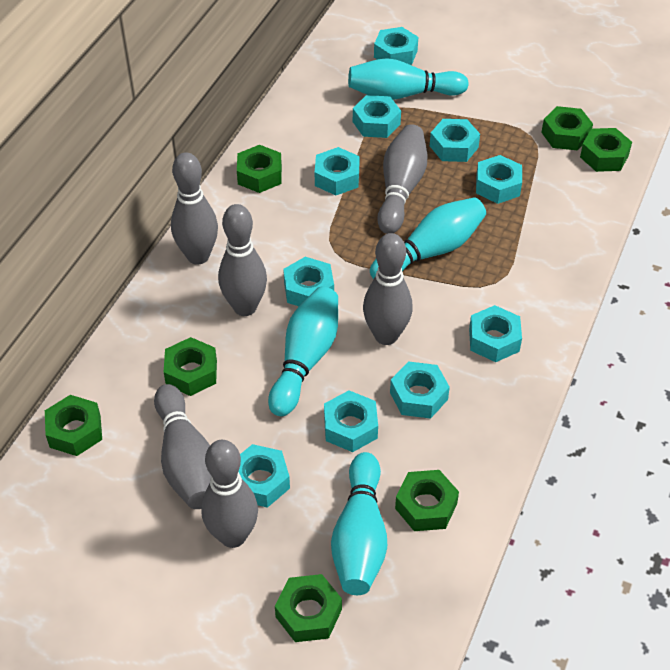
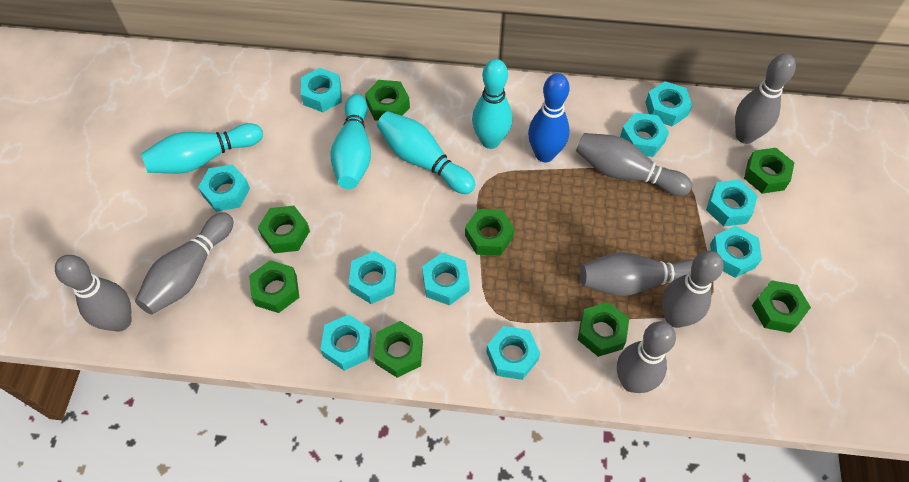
blue bowling pin: 0 -> 1
green nut: 7 -> 8
grey bowling pin: 6 -> 7

